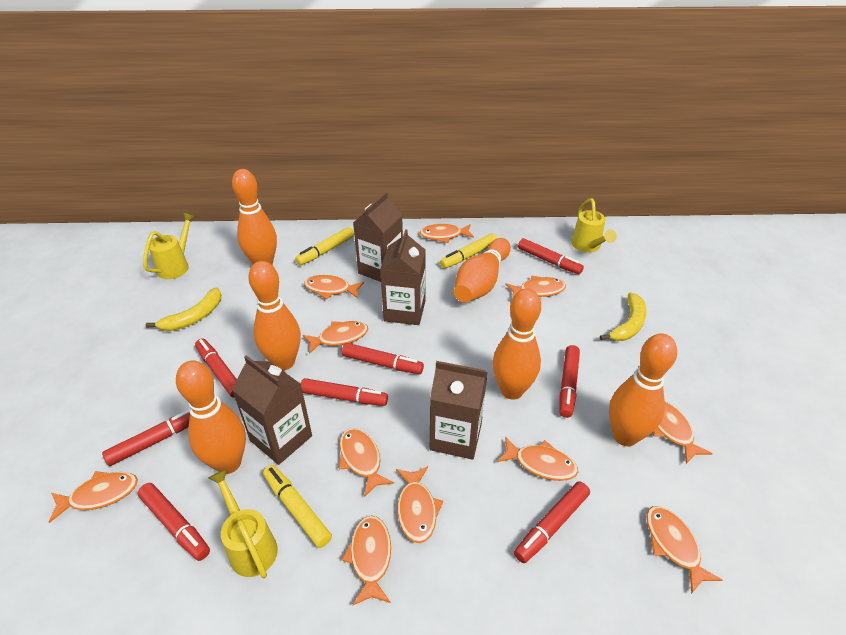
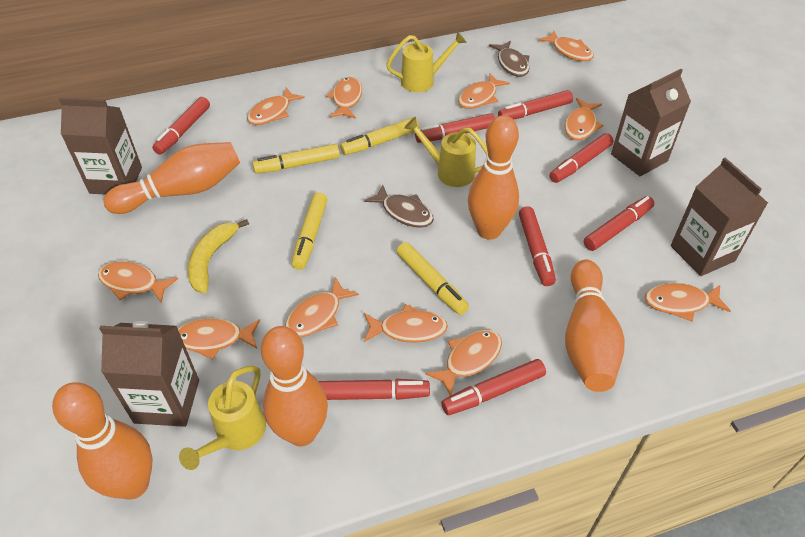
brown fish: 0 -> 2
orange bowling pin: 6 -> 5
yellow banana: 2 -> 1
yellow marker: 3 -> 4

